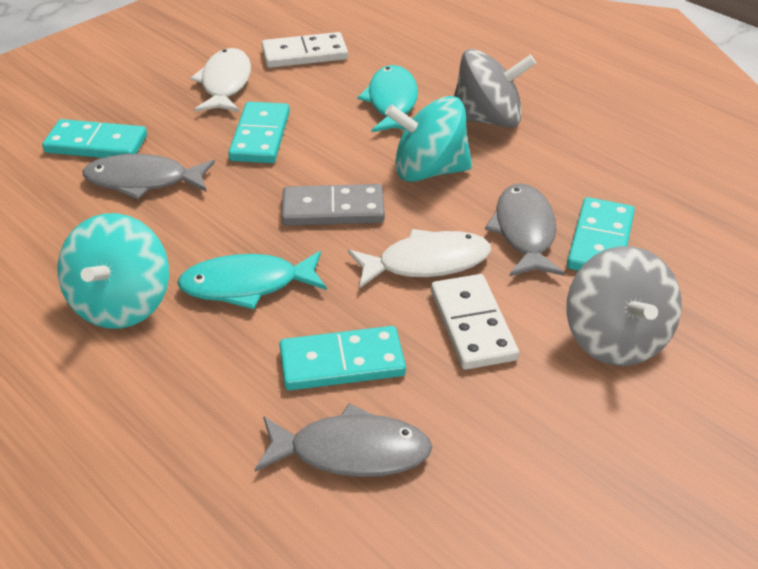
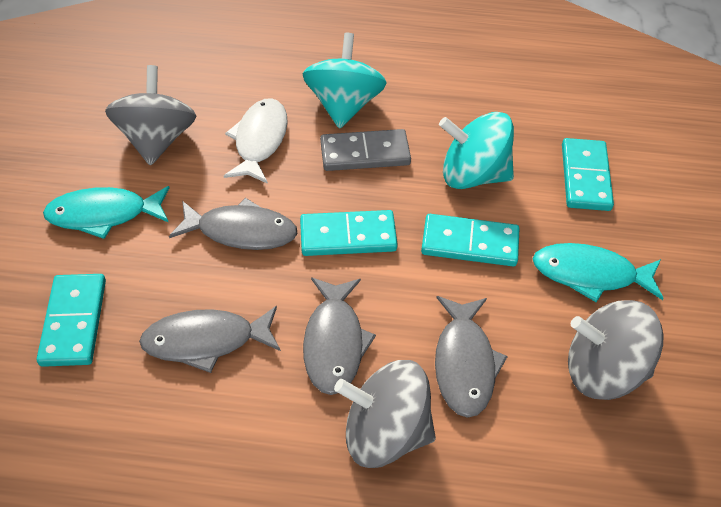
grey fish: 3 -> 4
grey spinning top: 2 -> 3
white domino: 2 -> 0
white fish: 2 -> 1

